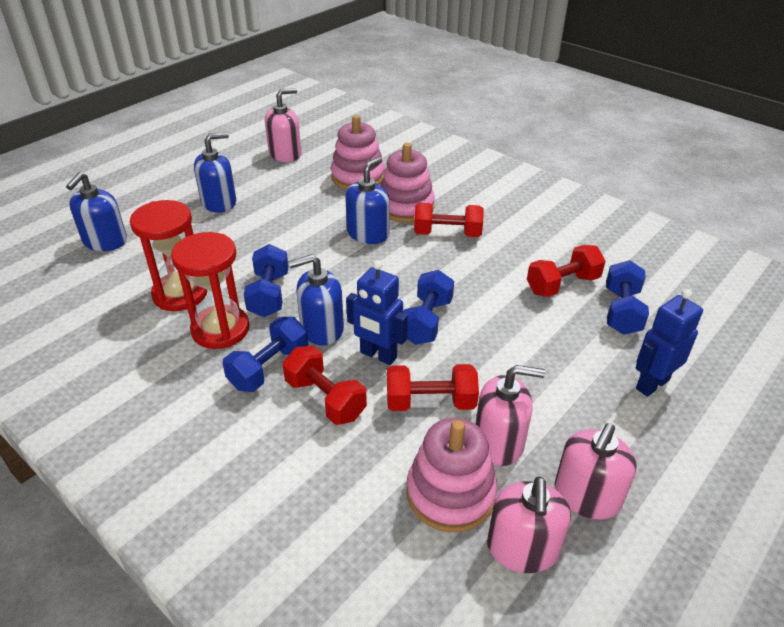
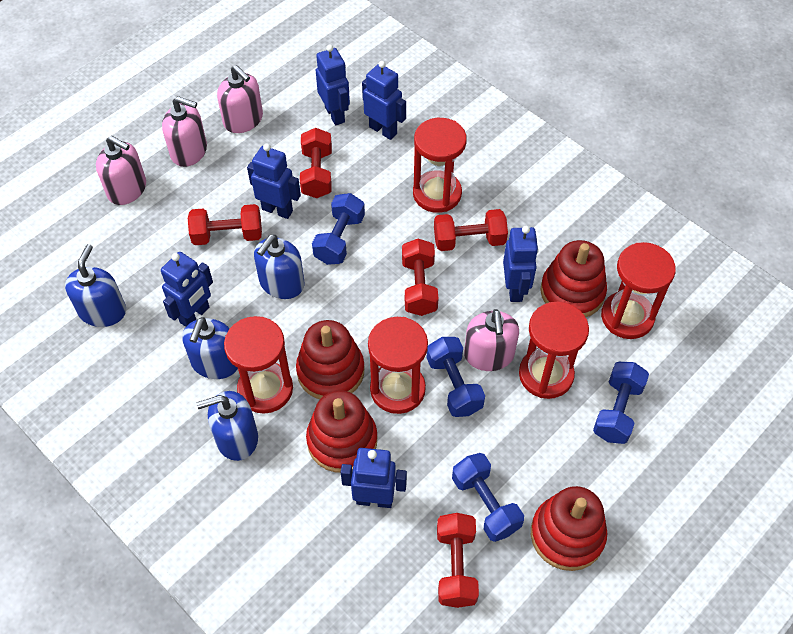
blue robot: 2 -> 6
pink stacking toy: 3 -> 0
red dumbbell: 4 -> 5
red hourglass: 2 -> 5
red stacking toy: 0 -> 4

